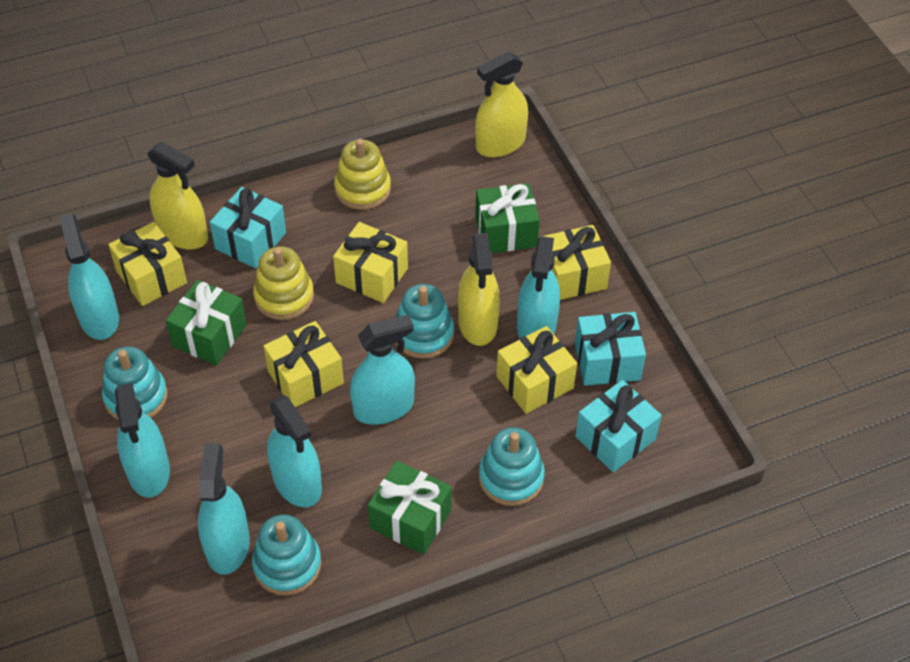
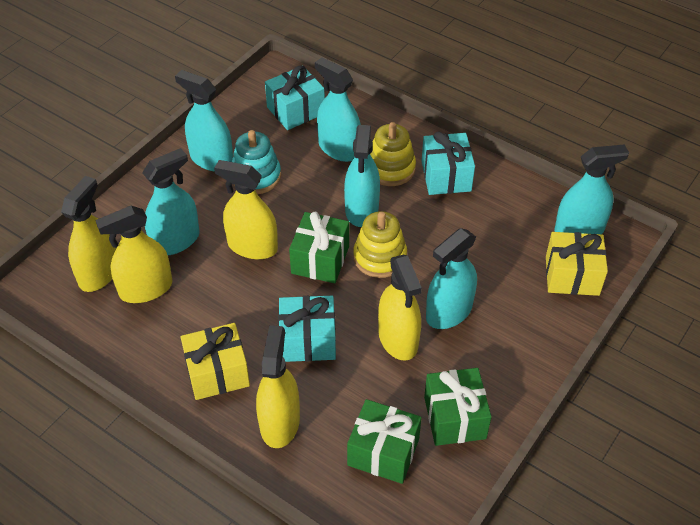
turquoise stacking toy: 4 -> 1
yellow gift: 5 -> 2
yellow spray bottle: 3 -> 5

